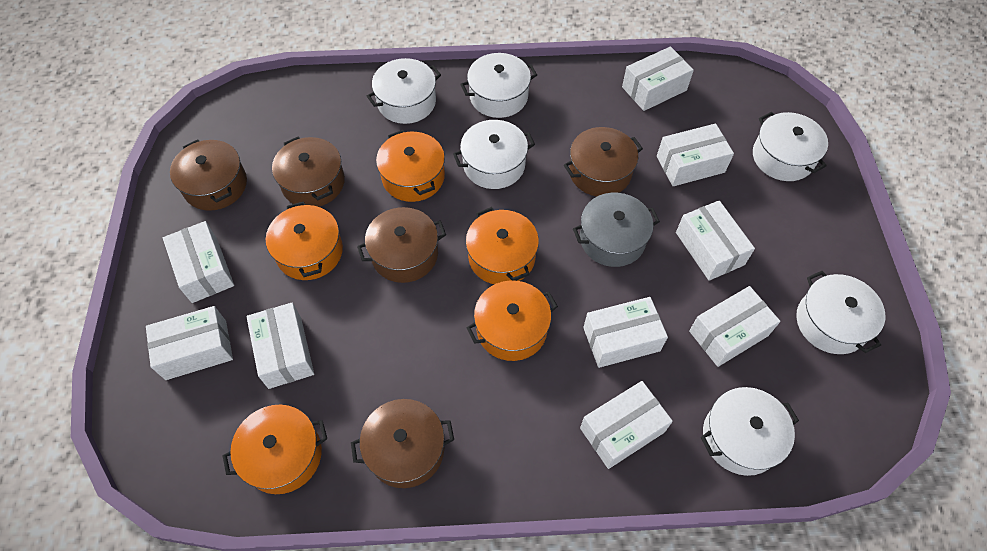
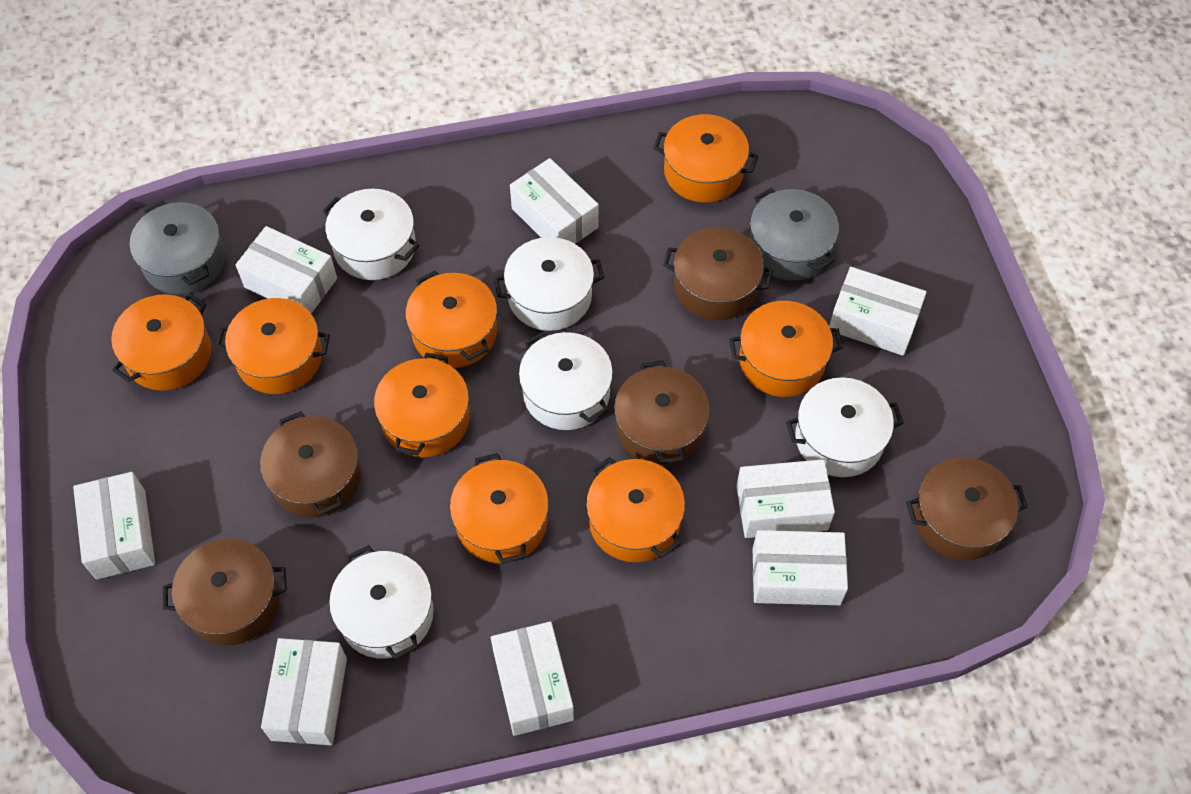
grey pot: 1 -> 2
orange pot: 5 -> 8
white box: 9 -> 8
white pot: 6 -> 5

